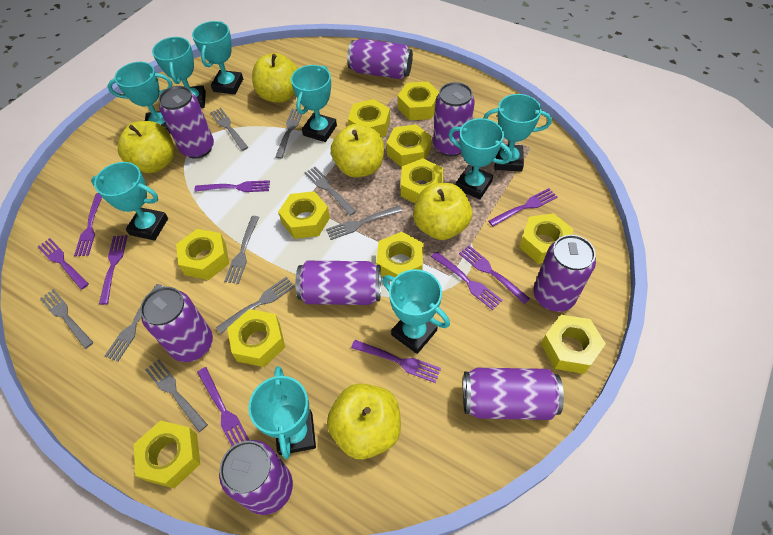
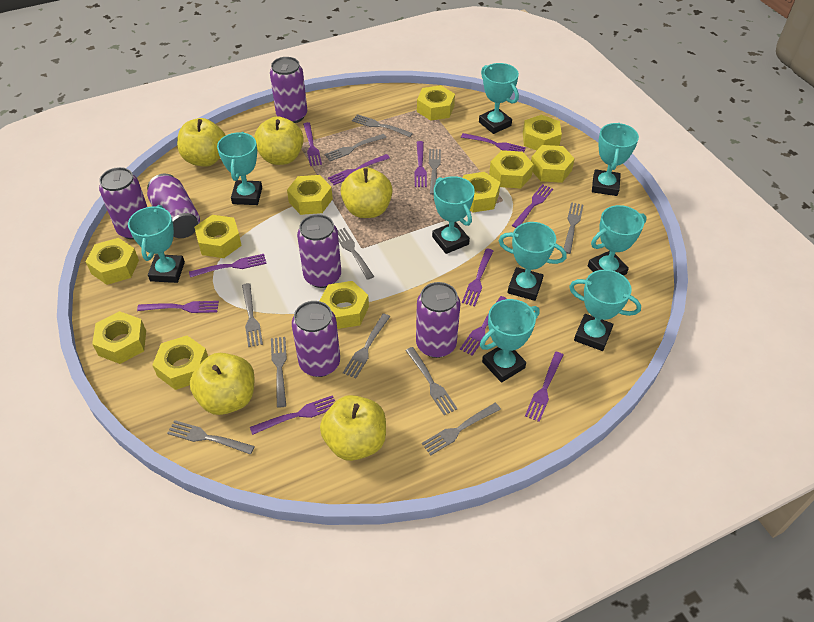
grey fork: 9 -> 11
purple can: 8 -> 6
purple fork: 9 -> 11

